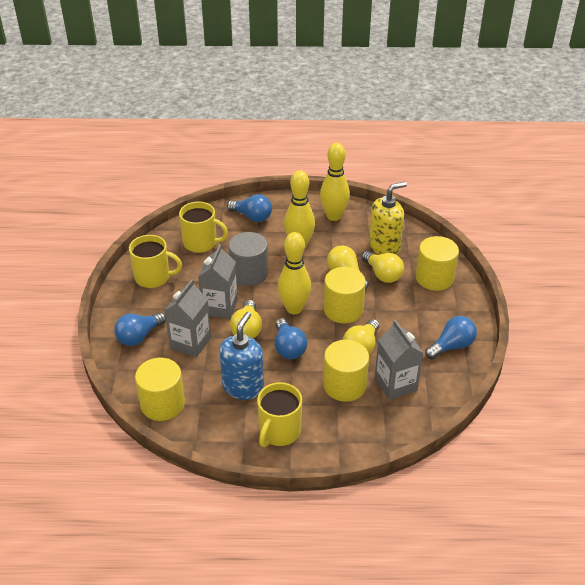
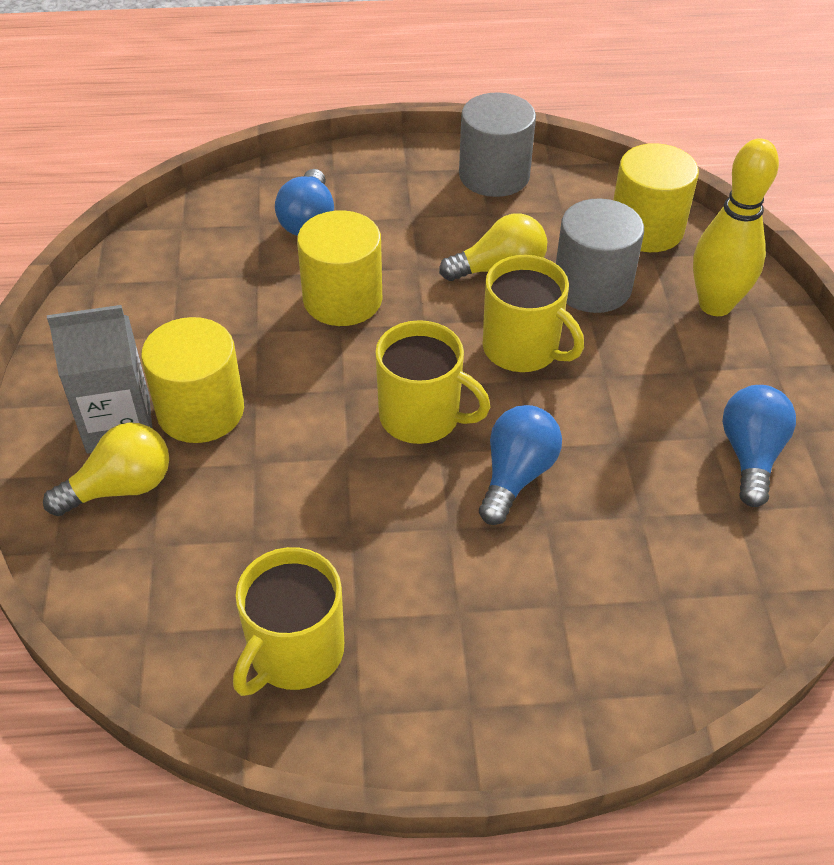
blue light bulb: 4 -> 3
blue soap dispenser: 1 -> 0
grey carton: 3 -> 1
grey cylinder: 1 -> 2
yellow bowling pin: 3 -> 1
yellow cylinder: 4 -> 3
yellow light bulb: 4 -> 2
yellow soap dispenser: 1 -> 0

